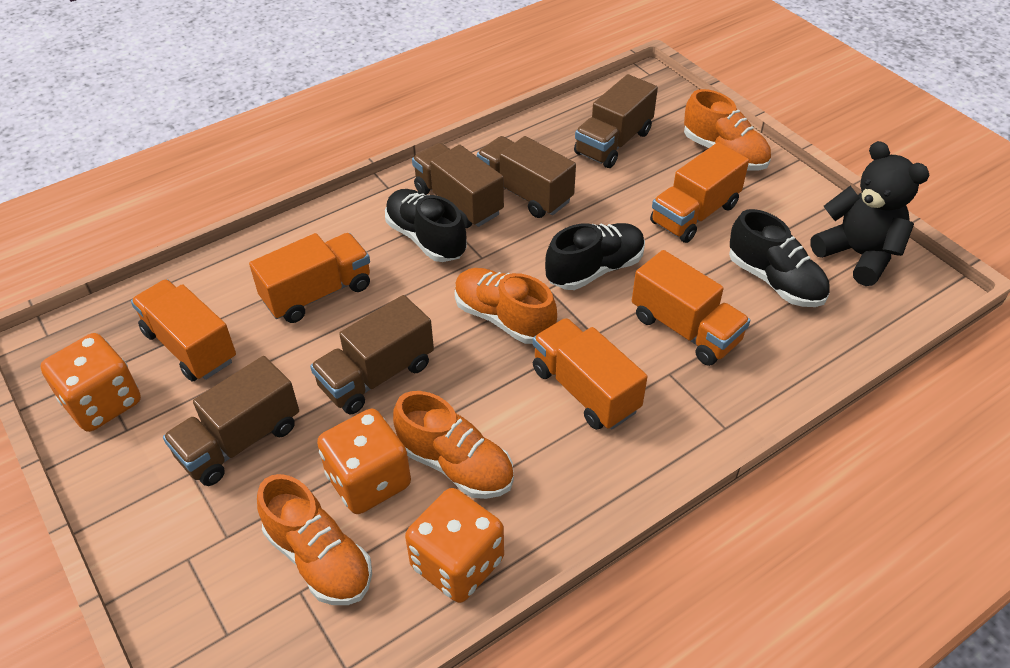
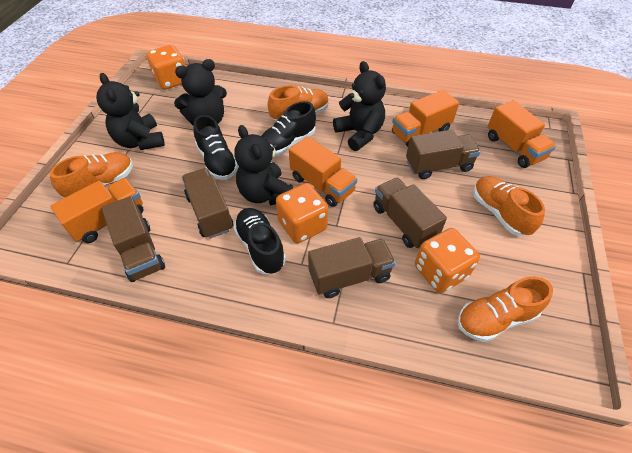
black teddy bear: 1 -> 4
orange truck: 5 -> 4

